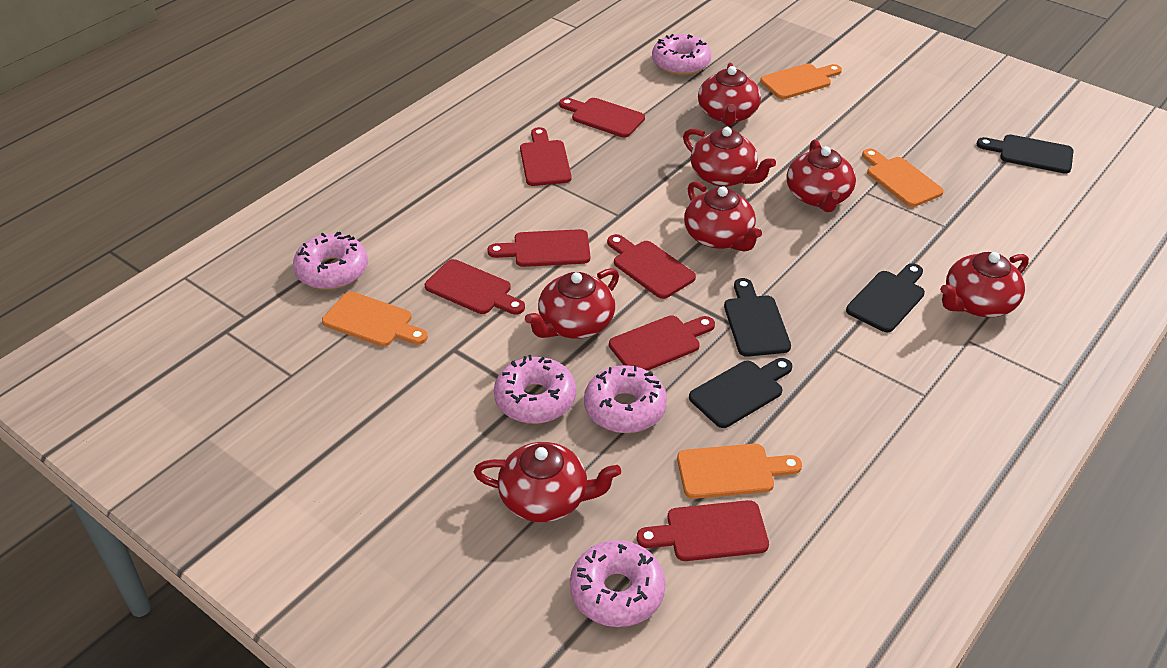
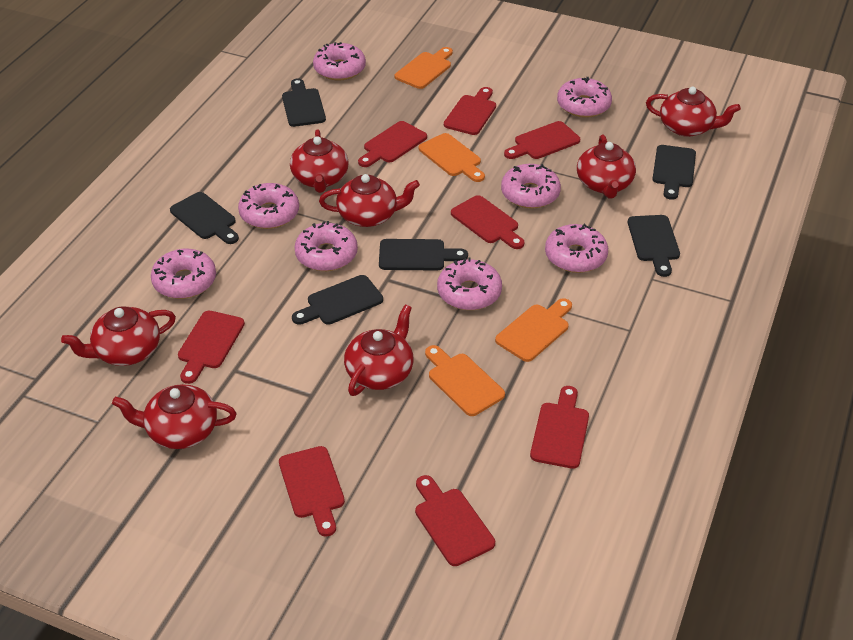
black cutting board: 4 -> 6
pink donut: 5 -> 8
red cutting board: 7 -> 8

